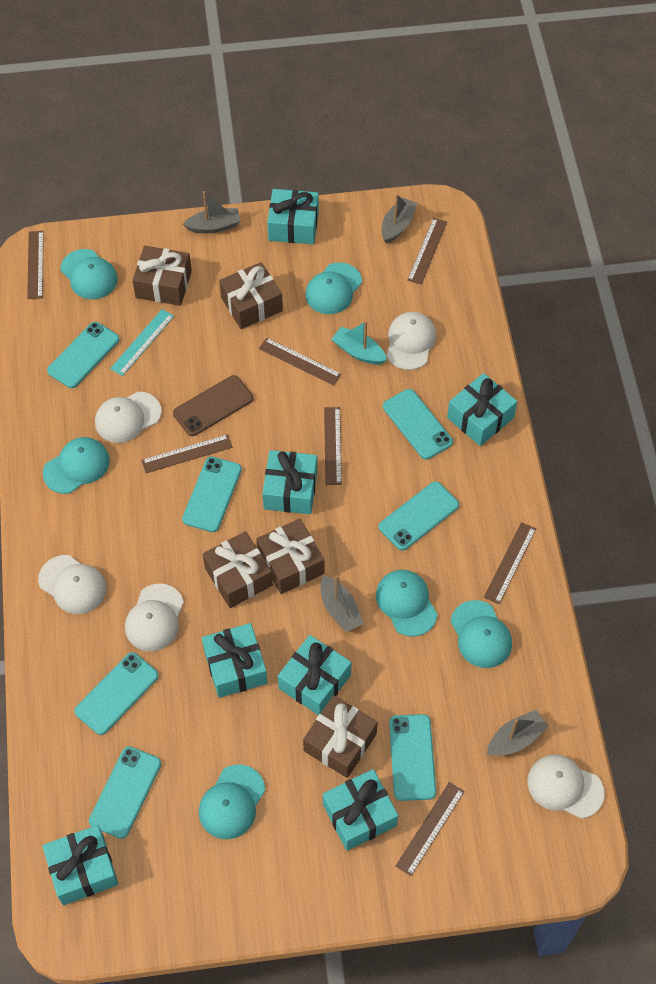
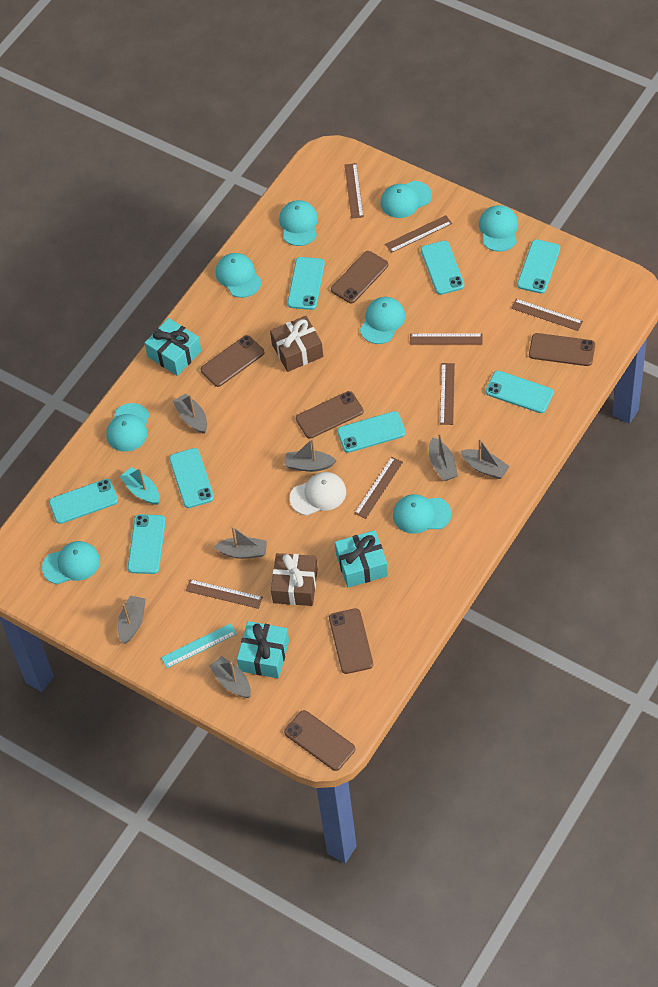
brown gift: 5 -> 2
brown phone: 1 -> 6
grey boat: 4 -> 7
turquoise cap: 6 -> 8
turquoise gift: 7 -> 3
turquoise phone: 7 -> 8
white cap: 5 -> 1

